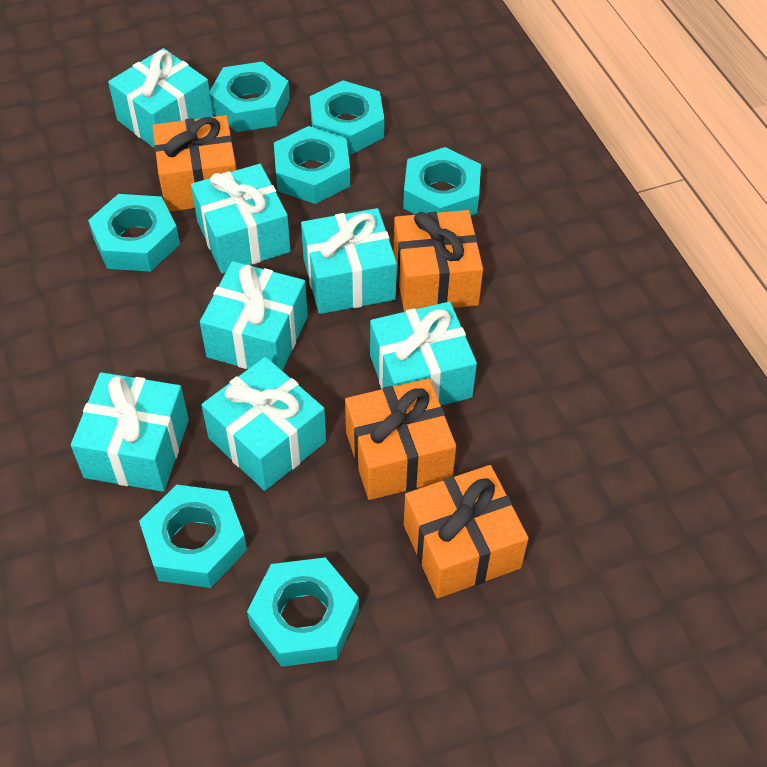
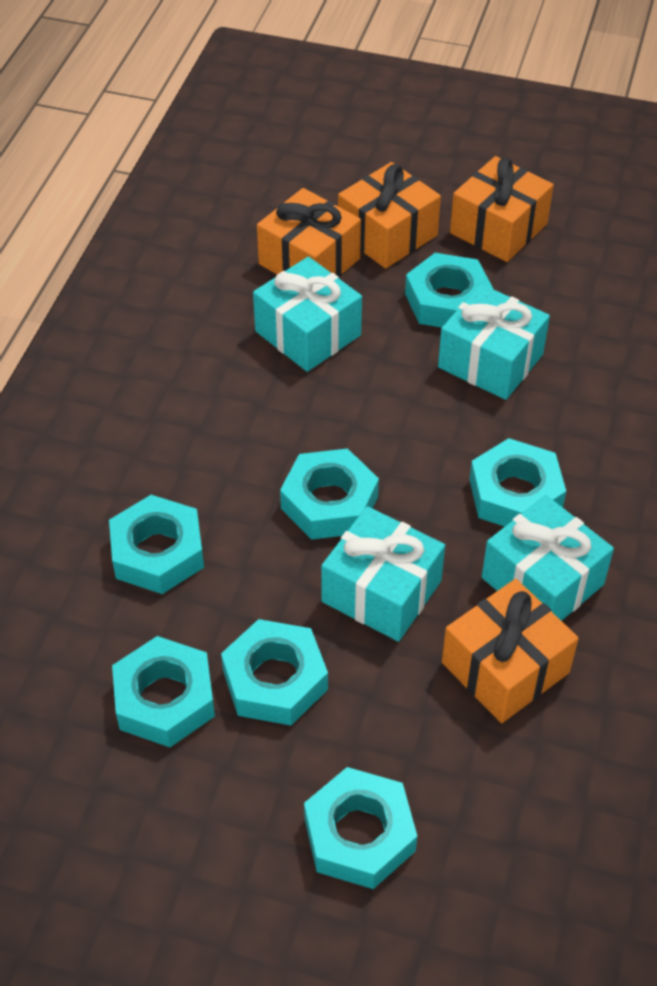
turquoise gift: 7 -> 4

